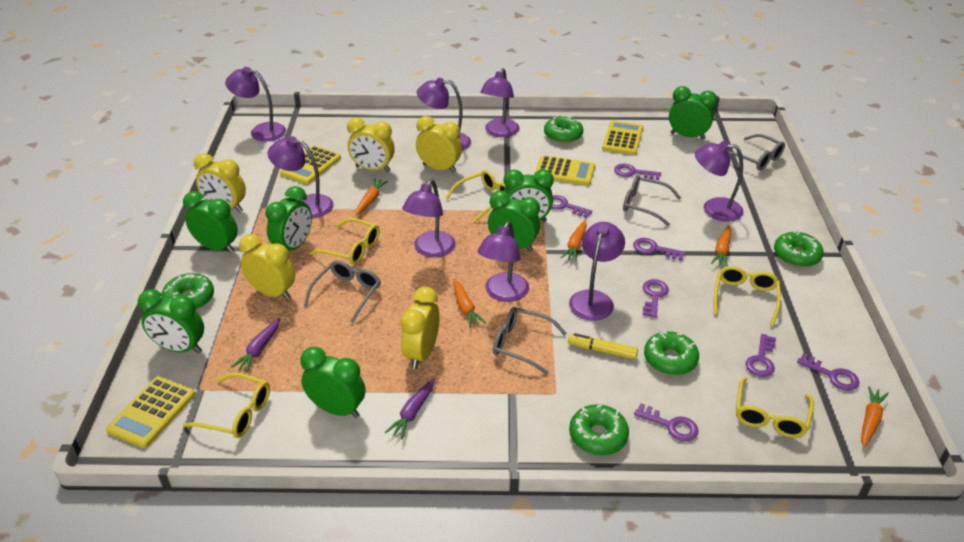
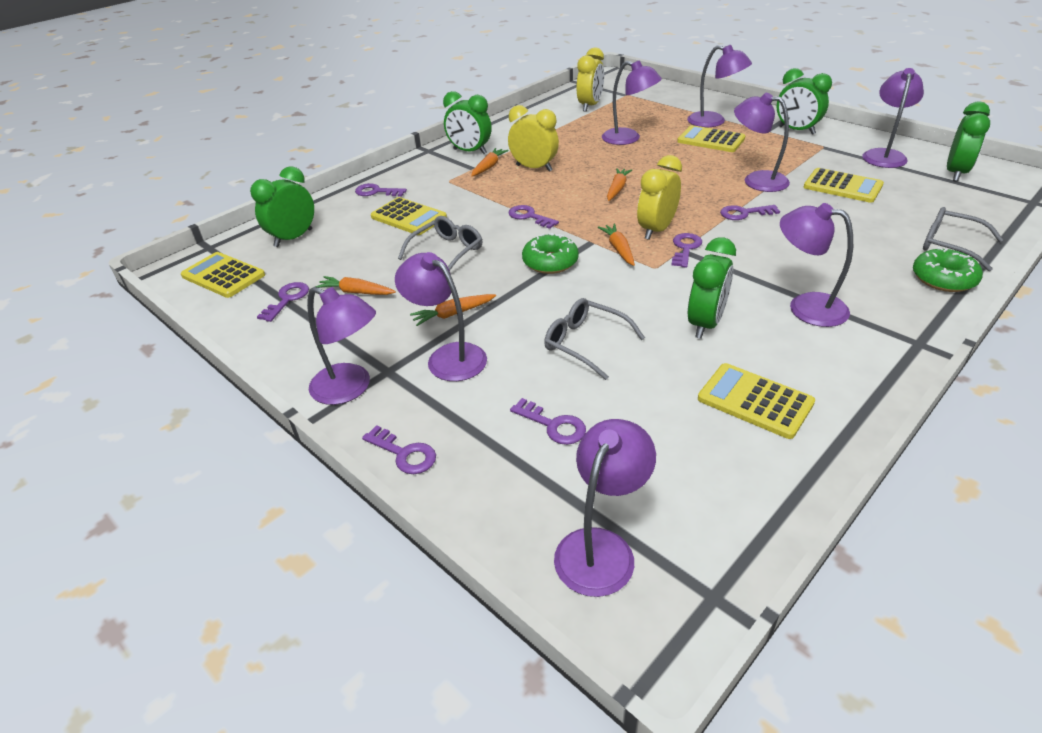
green clock: 7 -> 5
green donut: 5 -> 2
grey glasses: 4 -> 3
purple carrot: 2 -> 0
yellow calculator: 4 -> 5
yellow clock: 5 -> 3
yellow glasses: 5 -> 0
yellow marker: 1 -> 0

